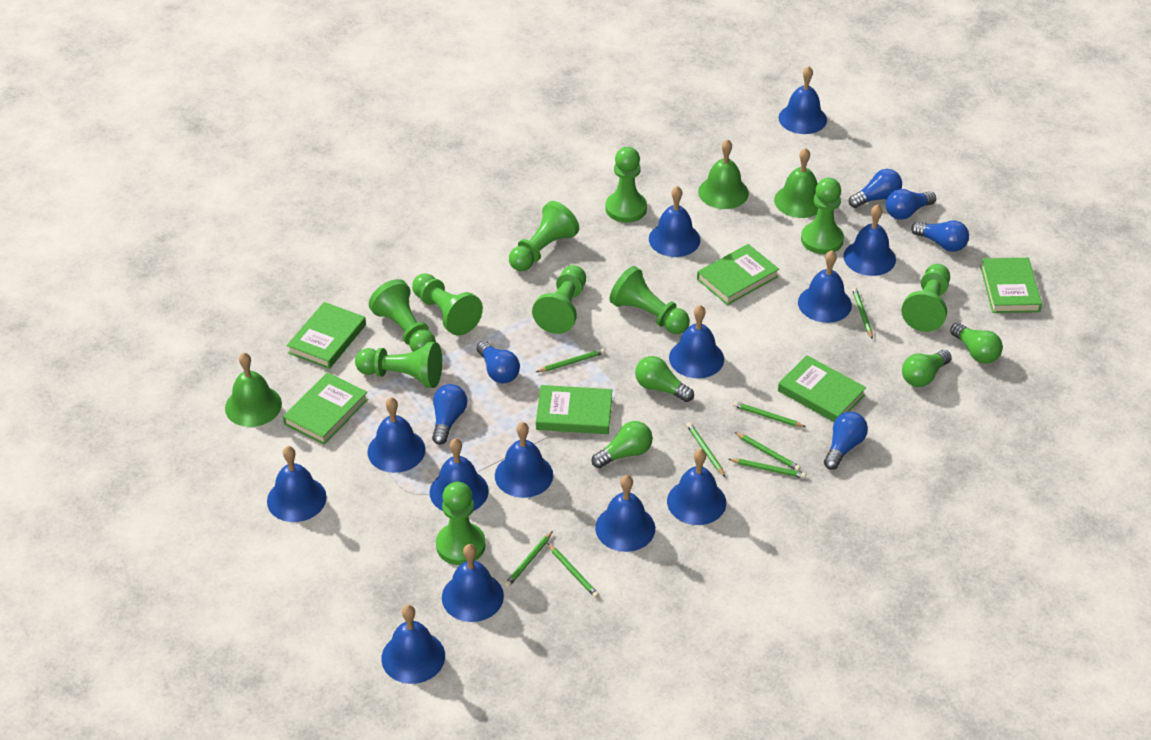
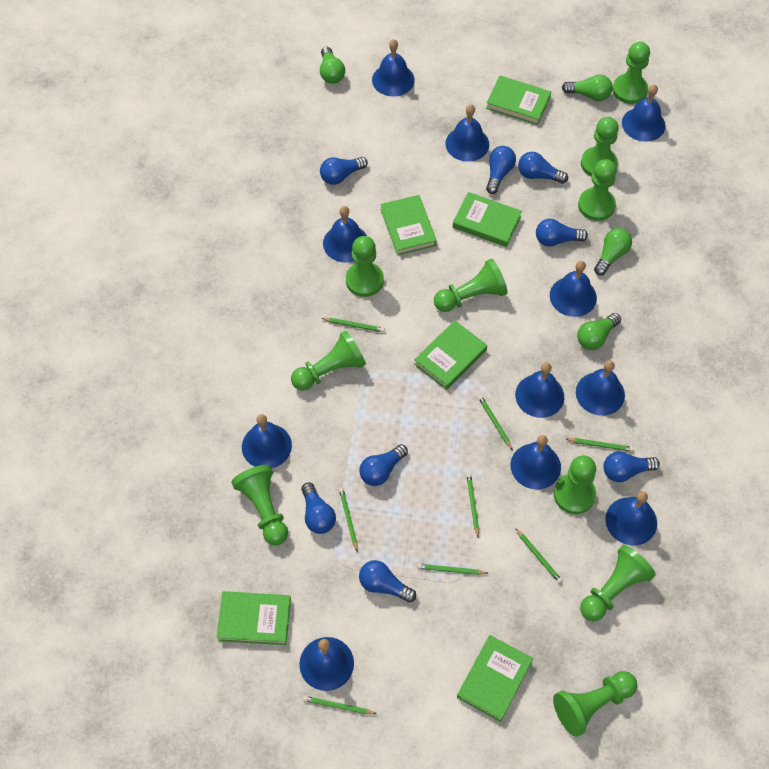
blue bell: 13 -> 11
blue light bulb: 6 -> 8
green bell: 3 -> 0

